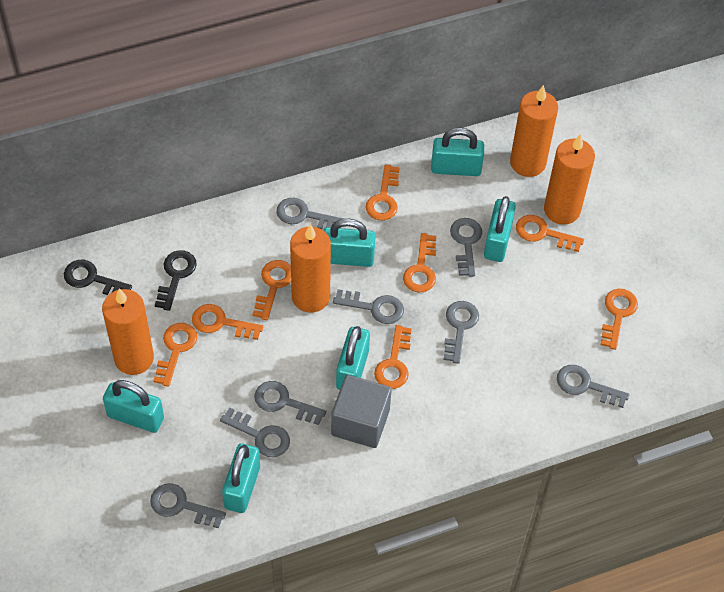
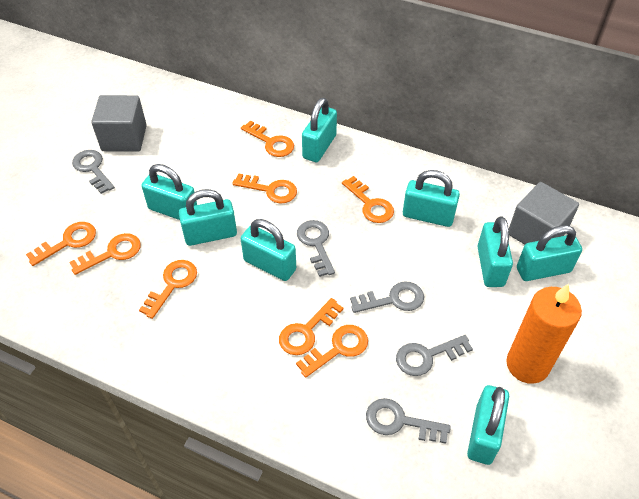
black key: 2 -> 0
grey cube: 1 -> 2
grey key: 8 -> 5
orange candle: 4 -> 1
turquoise padlock: 6 -> 8

